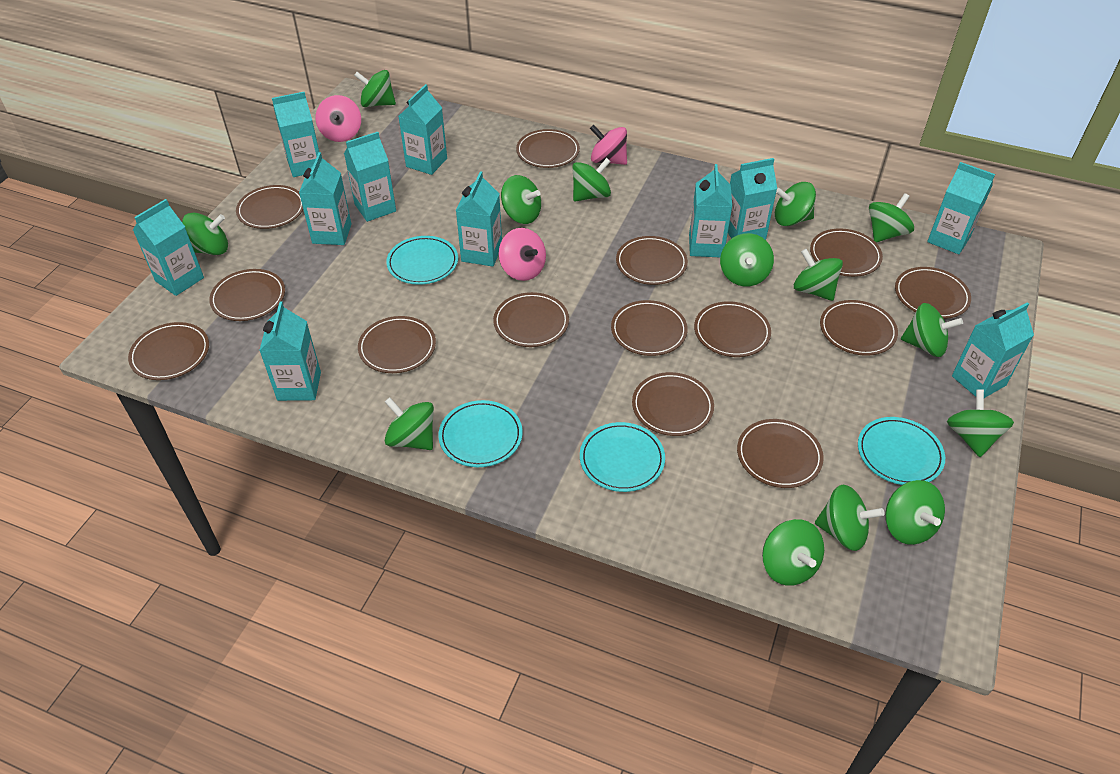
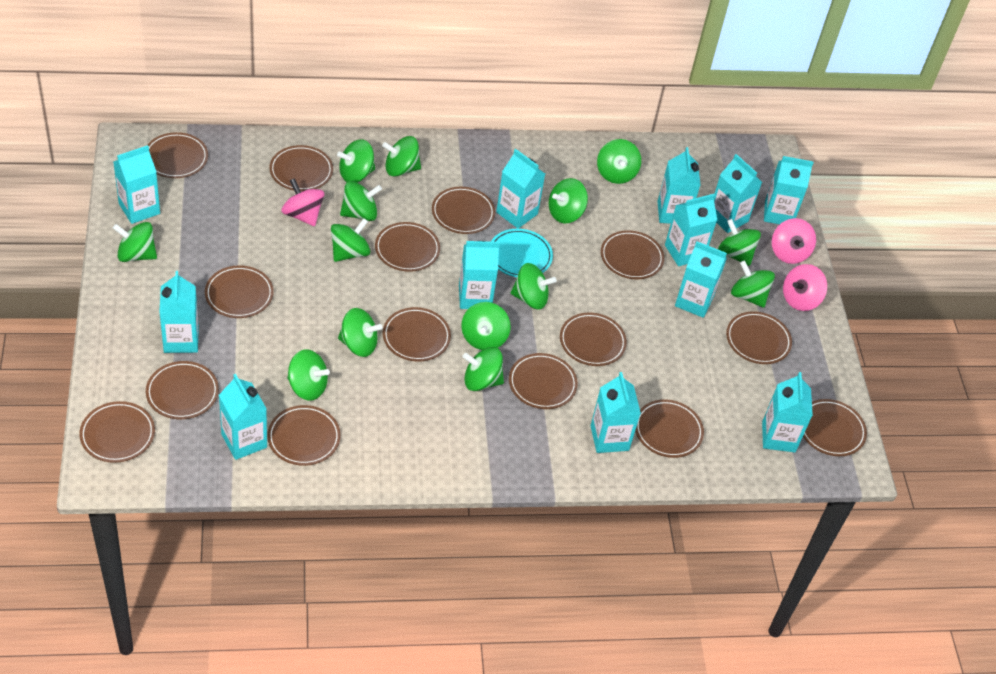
brown plate: 14 -> 15
turquoise carton: 11 -> 12
turquoise plate: 4 -> 1

